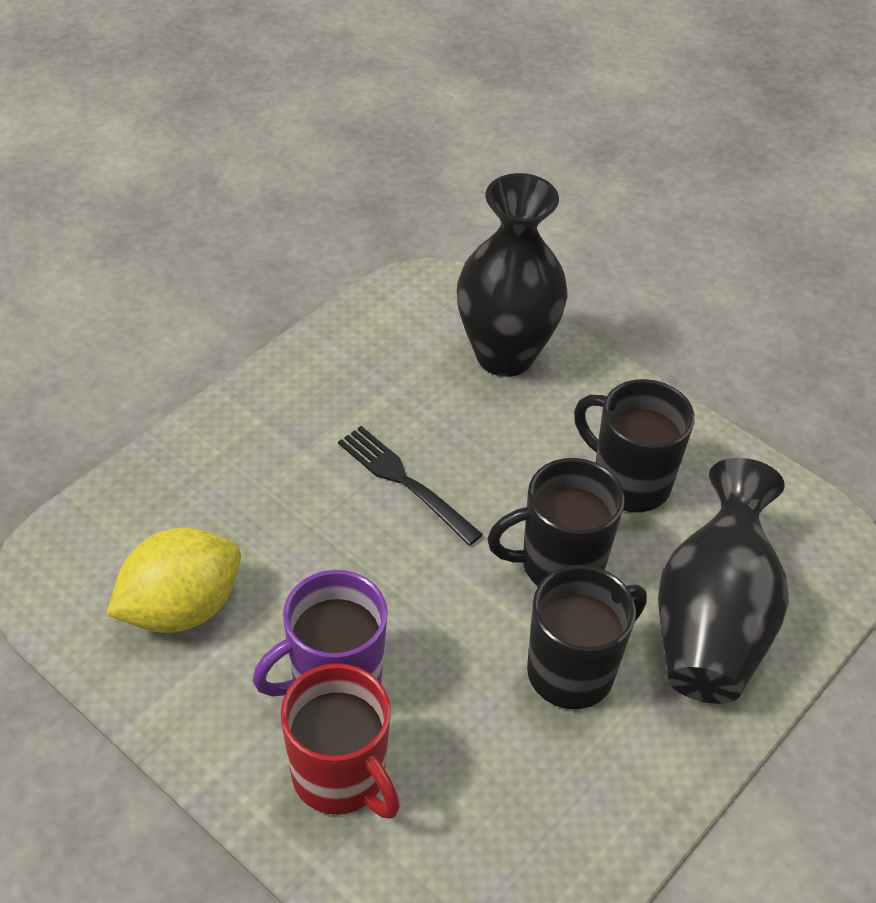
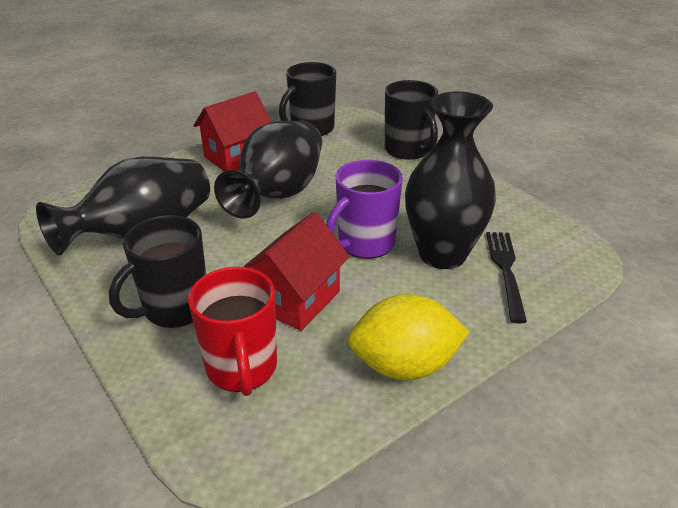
black vase: 2 -> 3
red house: 0 -> 2

